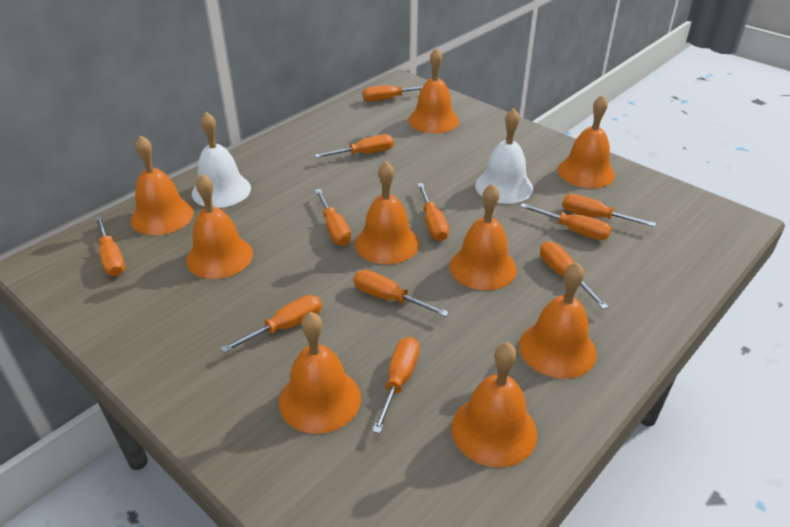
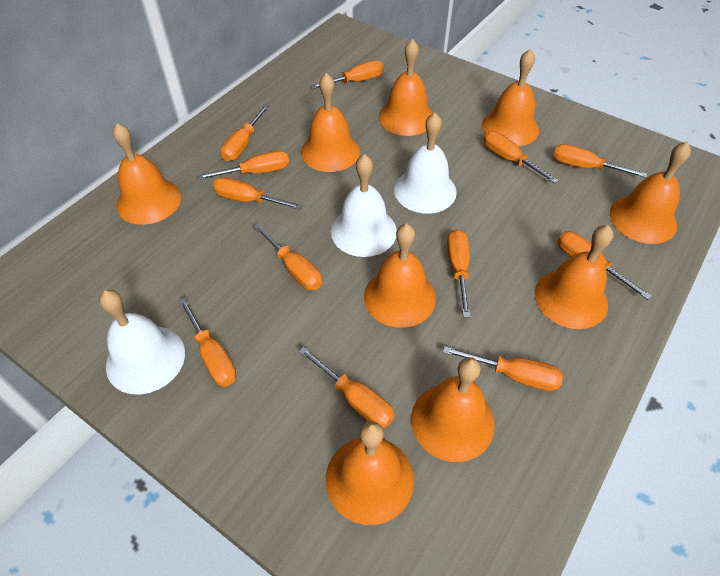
orange screwdriver: 11 -> 12
white bell: 2 -> 3

